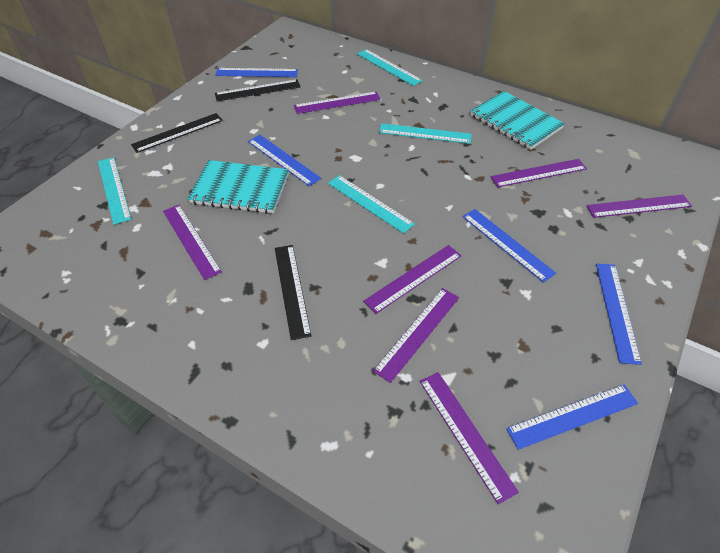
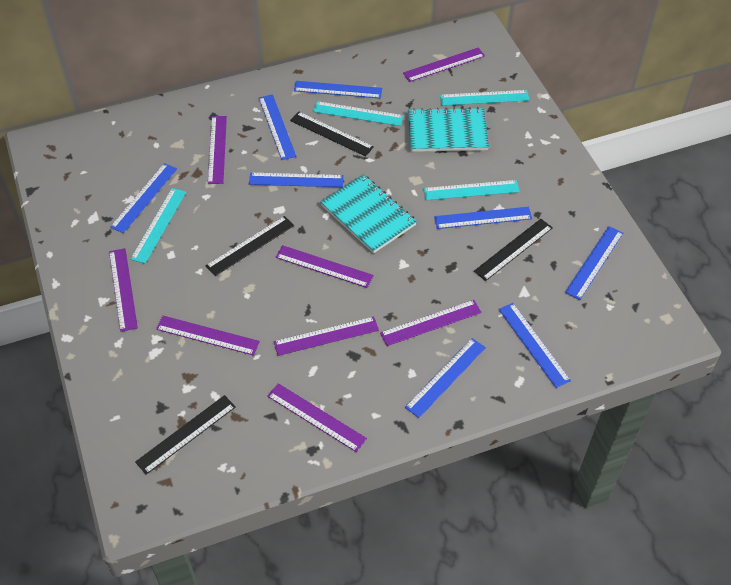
black ruler: 3 -> 4
blue ruler: 5 -> 8
purple ruler: 7 -> 8

